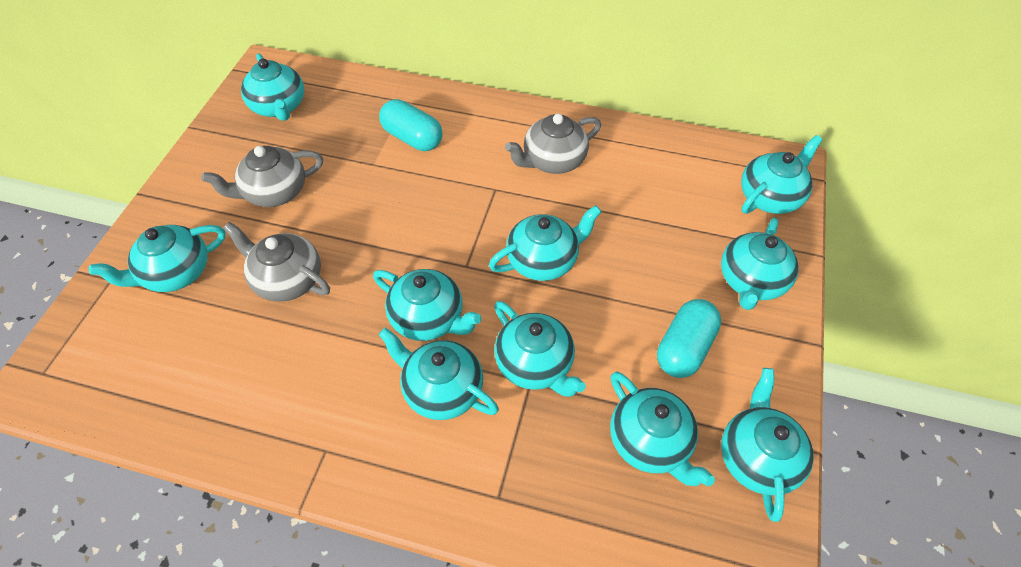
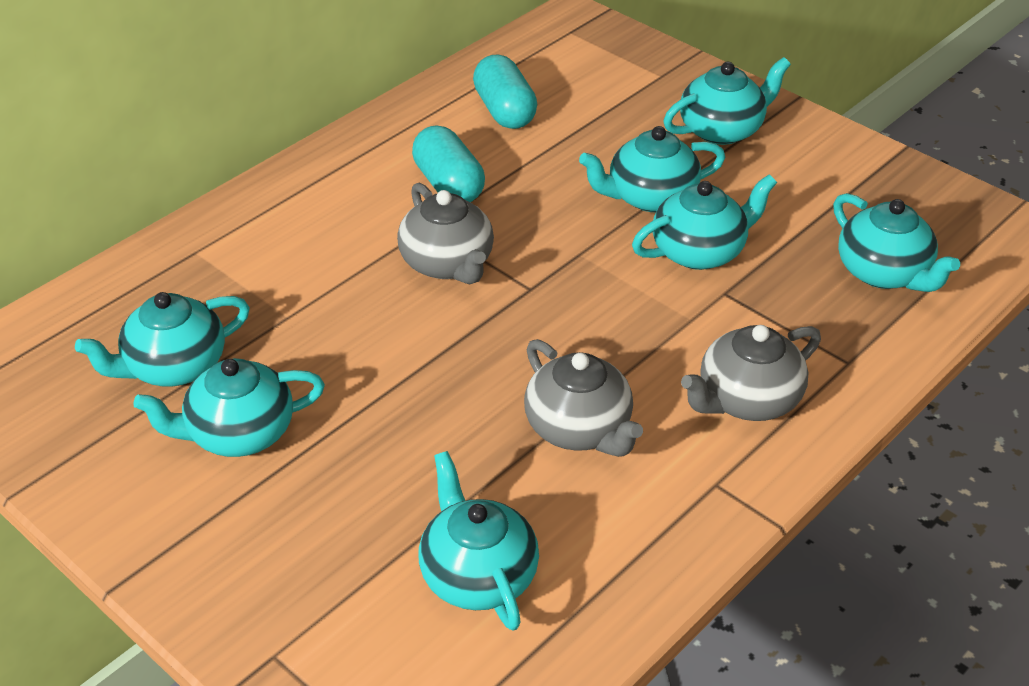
turquoise teapot: 10 -> 7

